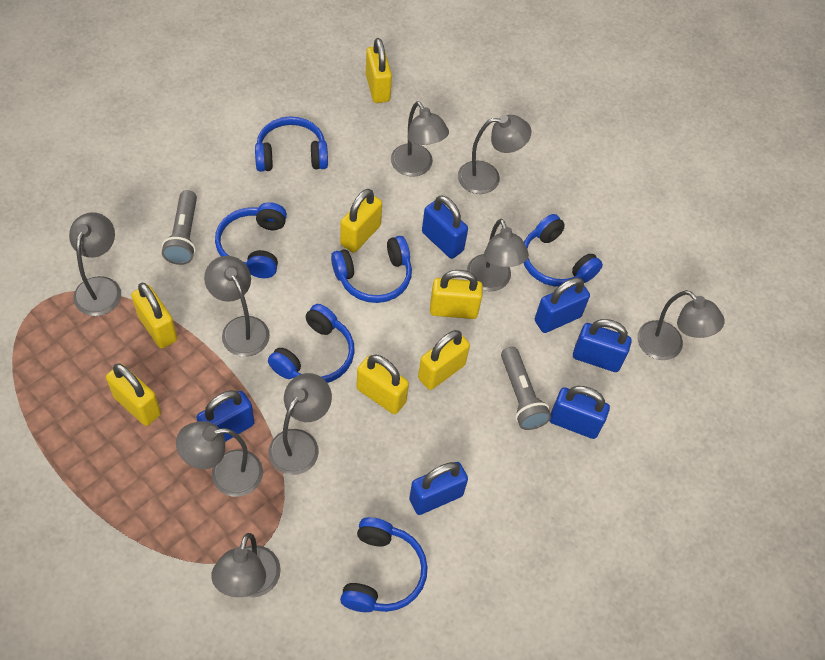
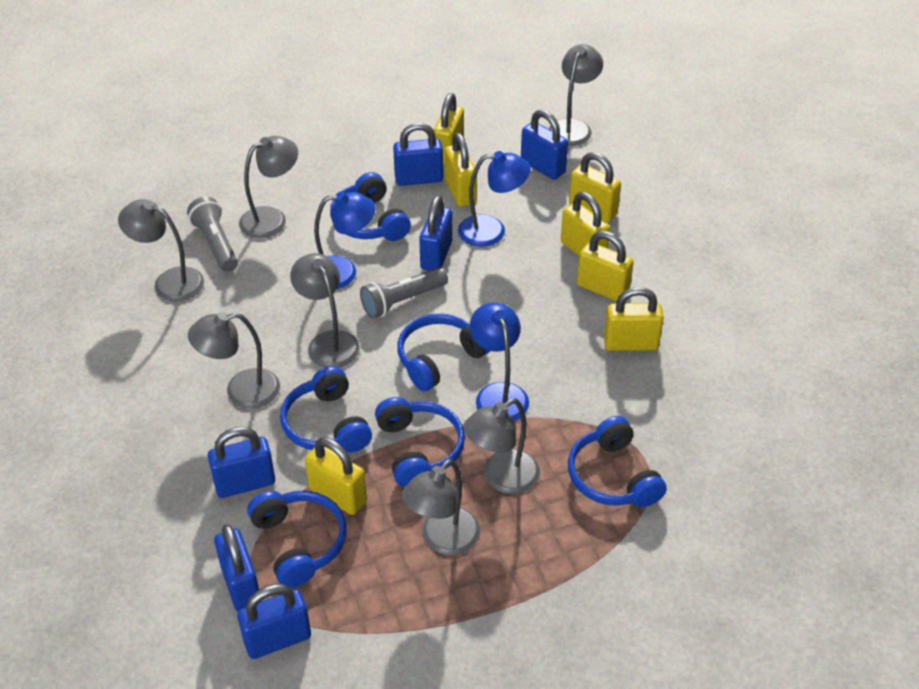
blue lamp: 0 -> 3
grey lamp: 9 -> 7

